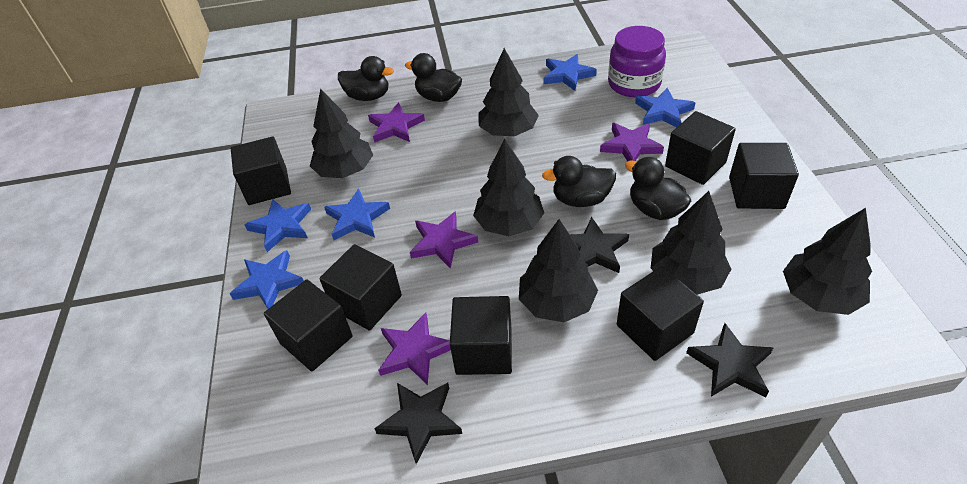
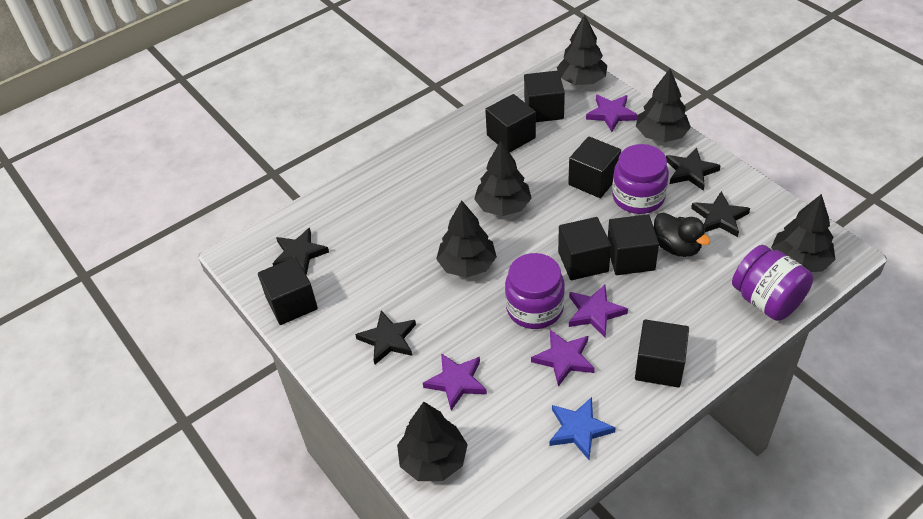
black duck: 4 -> 1
black star: 3 -> 4
blue star: 5 -> 1
purple jar: 1 -> 3

